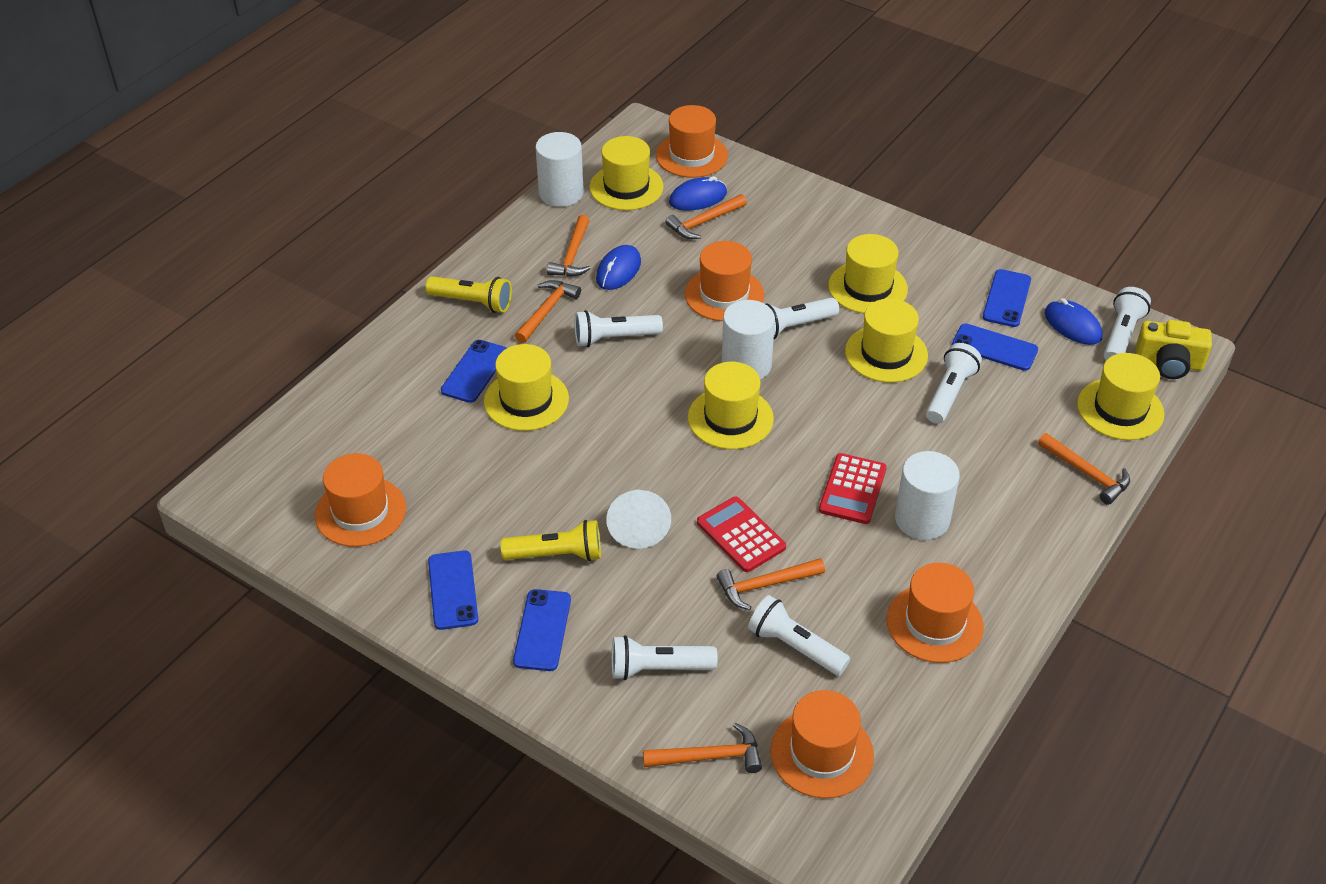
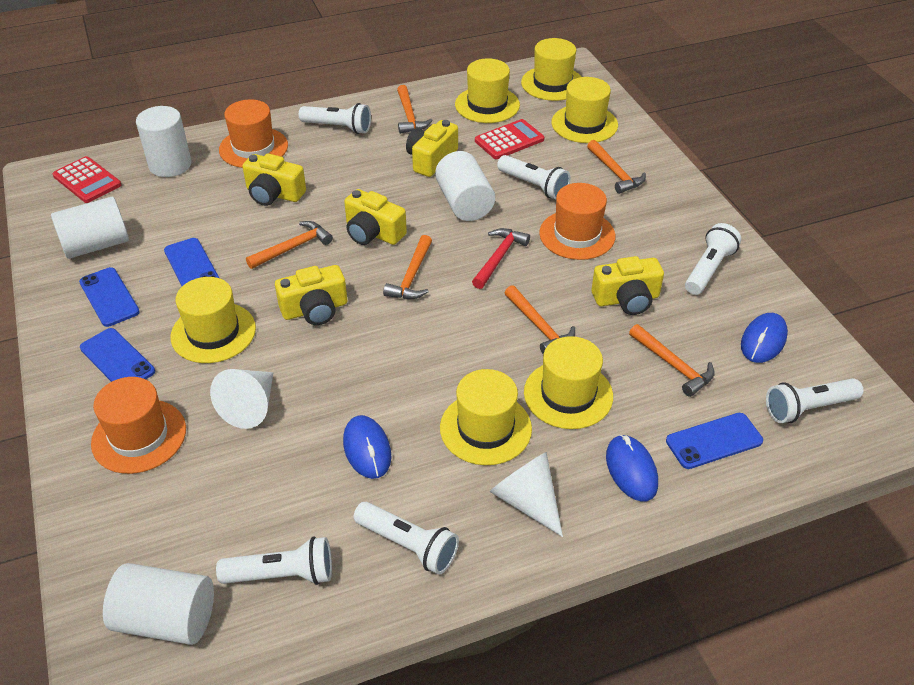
blue phone: 5 -> 4
orange hat: 5 -> 3
red hammer: 0 -> 1
white cone: 1 -> 2
white cylinder: 3 -> 4
yellow camera: 1 -> 5
yellow flashlight: 2 -> 0

